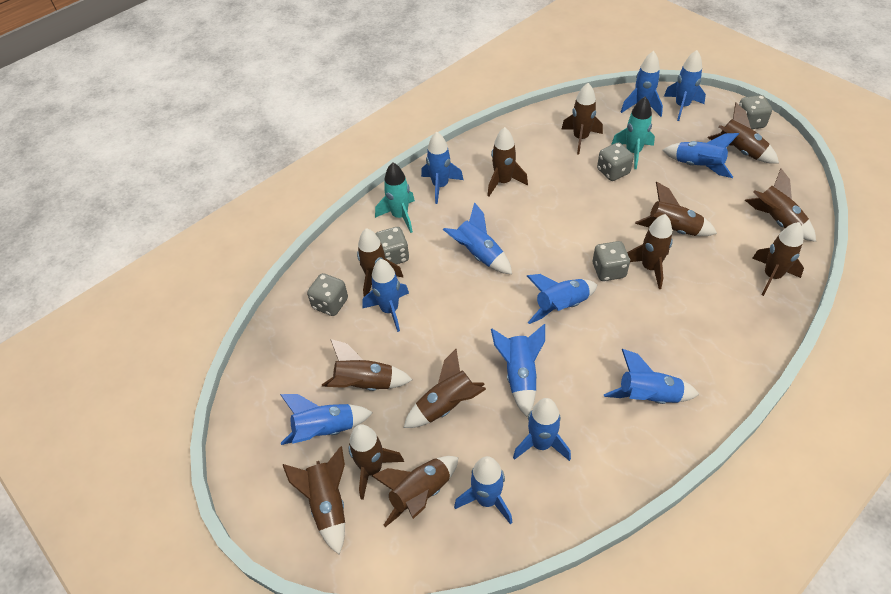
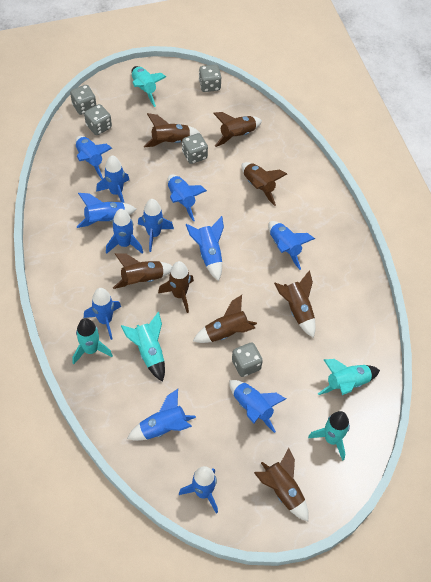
brown rocket: 13 -> 8
turquoise rocket: 2 -> 5

